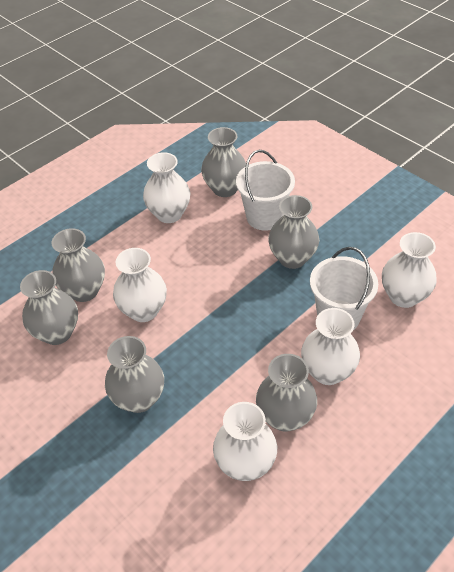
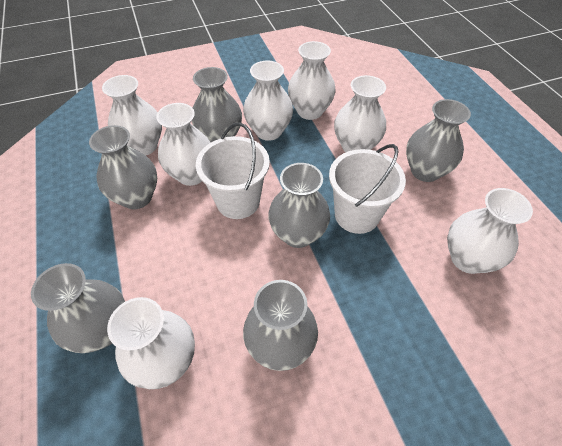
white vase: 5 -> 7

